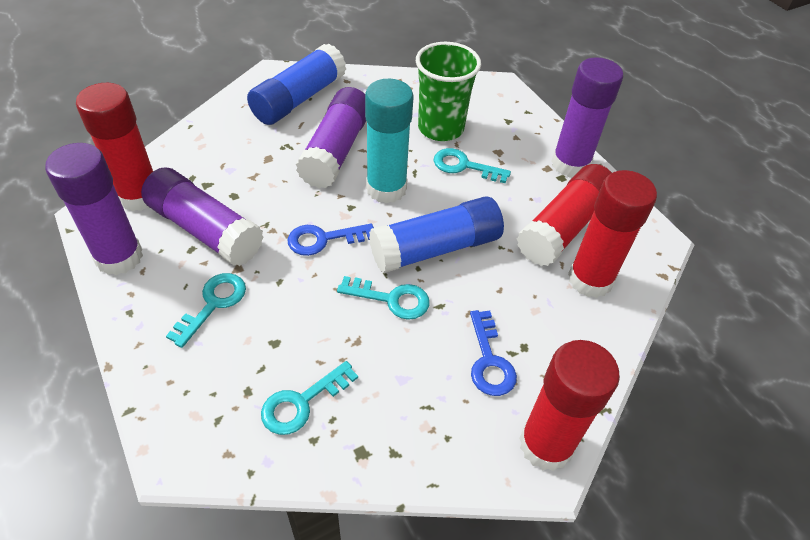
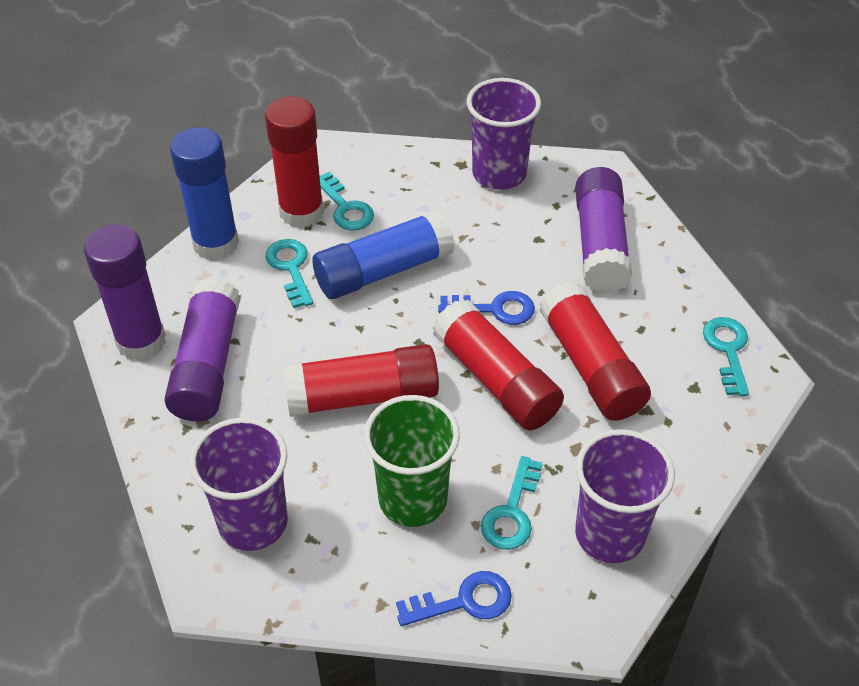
purple cup: 0 -> 3
purple glue stick: 4 -> 3
turquoise glue stick: 1 -> 0

